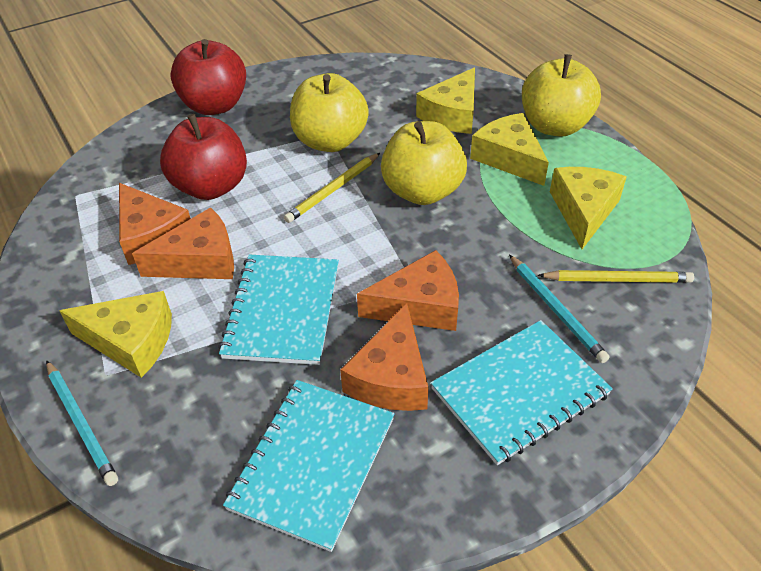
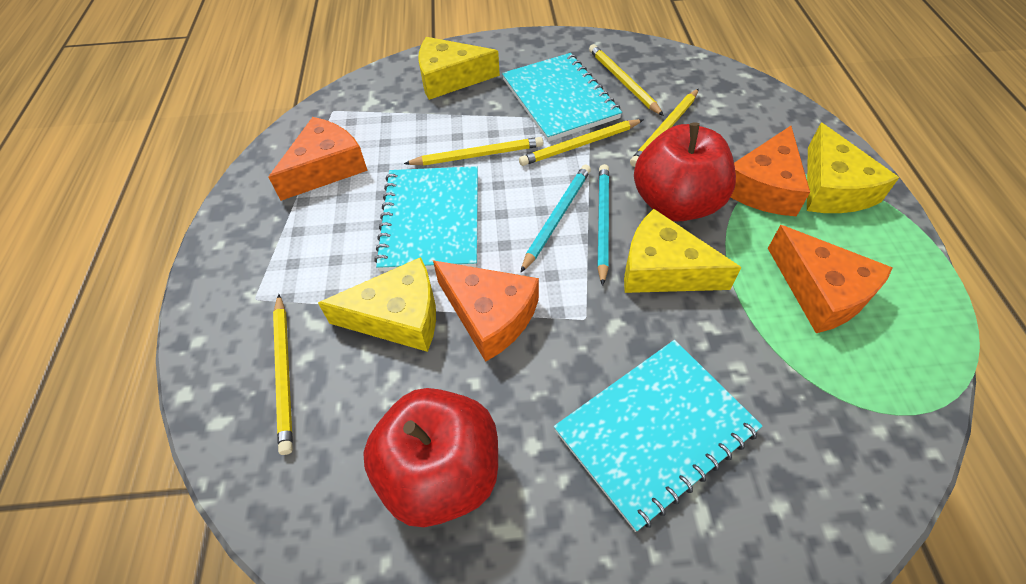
yellow apple: 3 -> 0
yellow pencil: 2 -> 5

